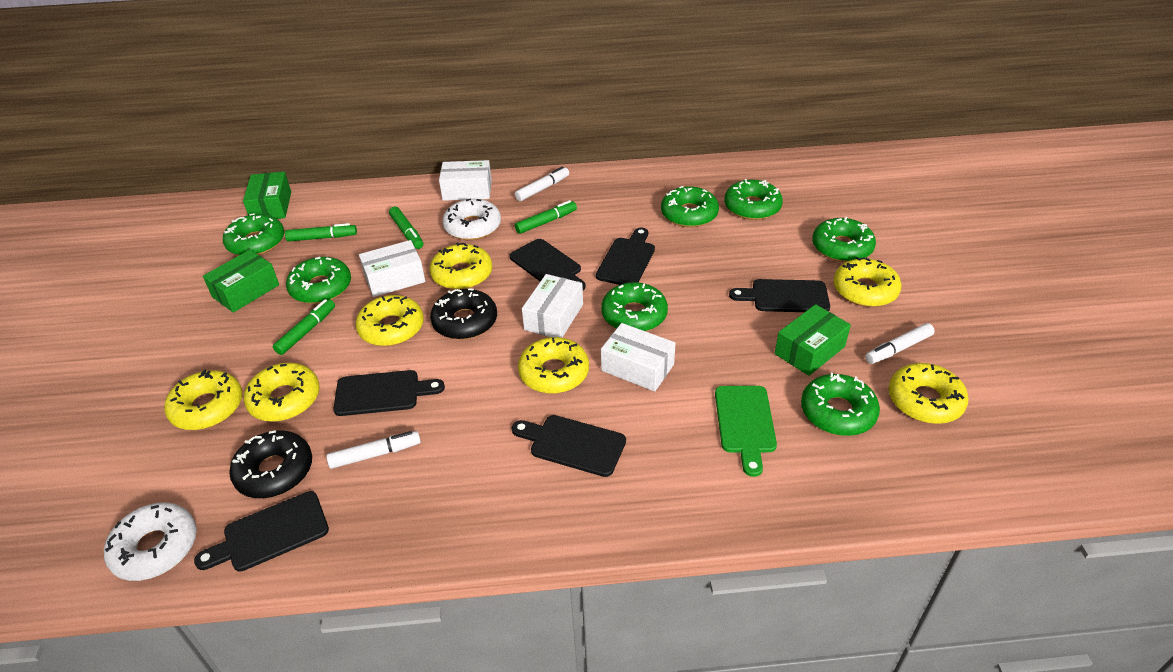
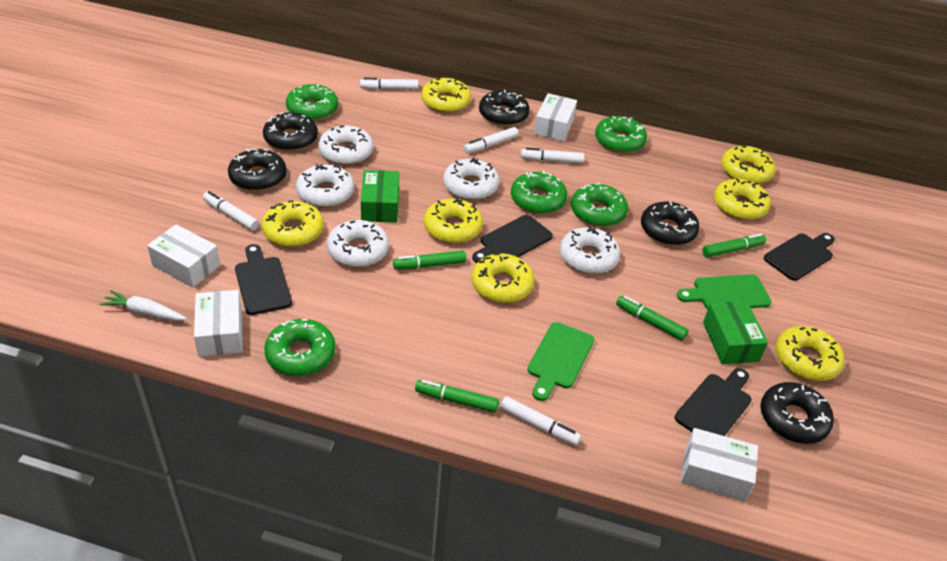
black cutting board: 6 -> 4
black donut: 2 -> 5
green box: 3 -> 2
green cutting board: 1 -> 2
green donut: 7 -> 5
white carrot: 0 -> 1
white donut: 2 -> 5
white marker: 3 -> 5

